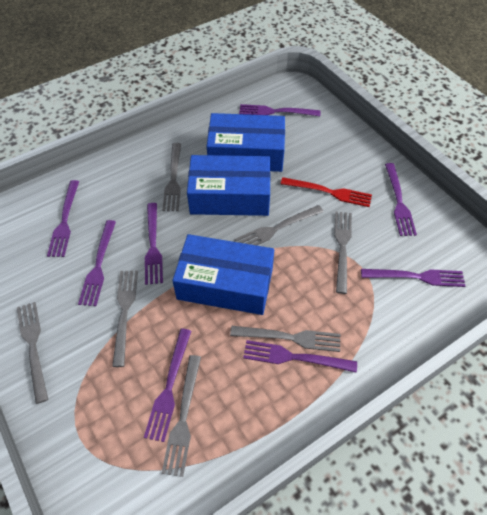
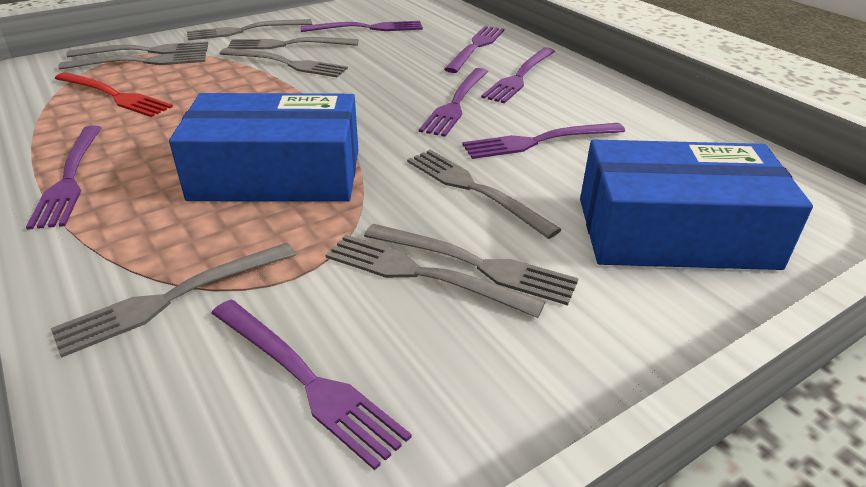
blue box: 3 -> 2
grey fork: 7 -> 9
purple fork: 8 -> 7

